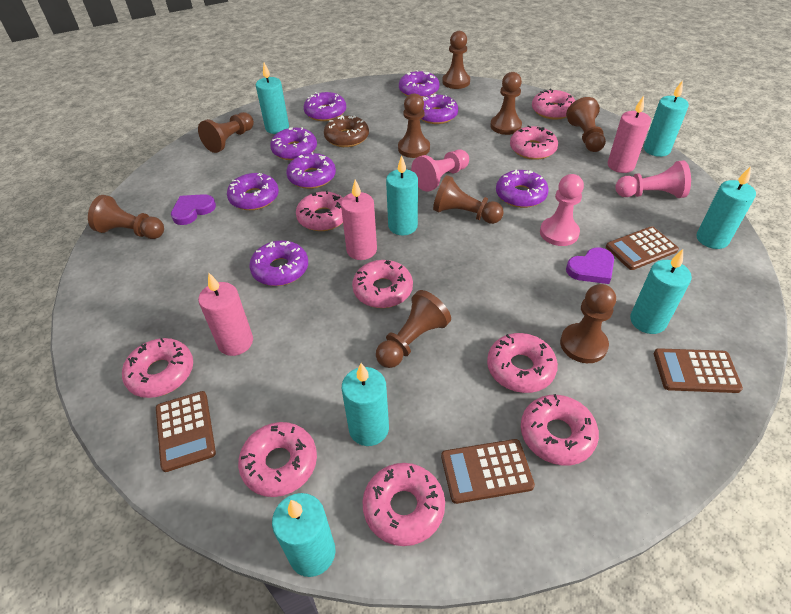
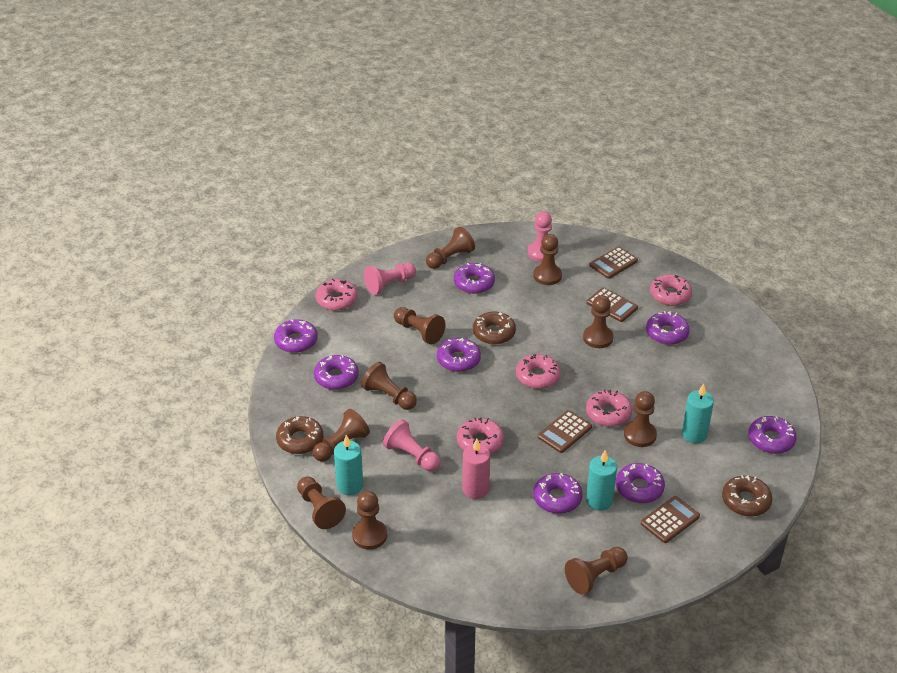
brown donut: 1 -> 3
brown pawn: 9 -> 10
pink candle: 3 -> 1
pink donut: 9 -> 5
purple heart: 2 -> 0
turquoise candle: 7 -> 3

